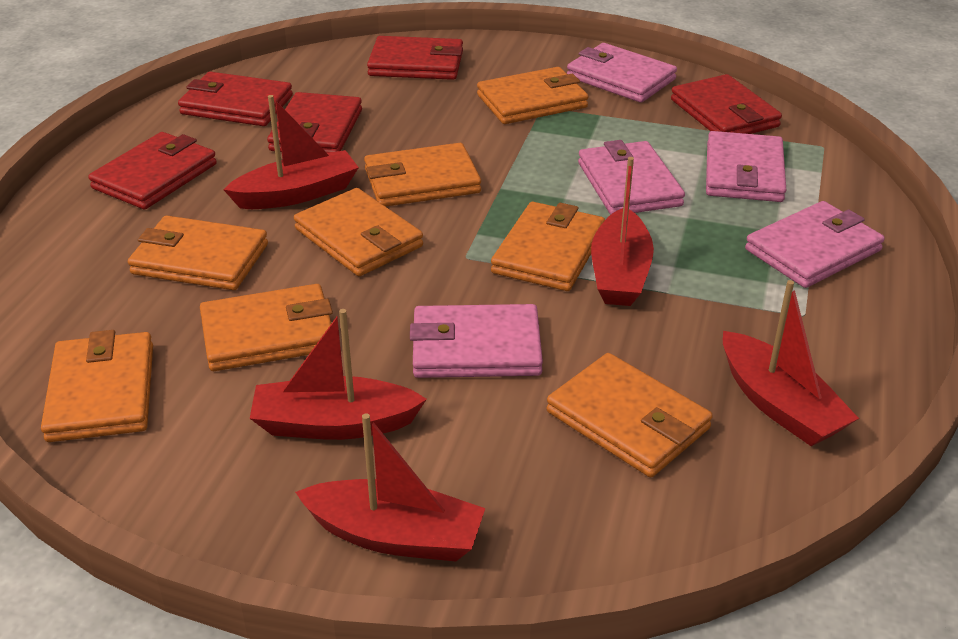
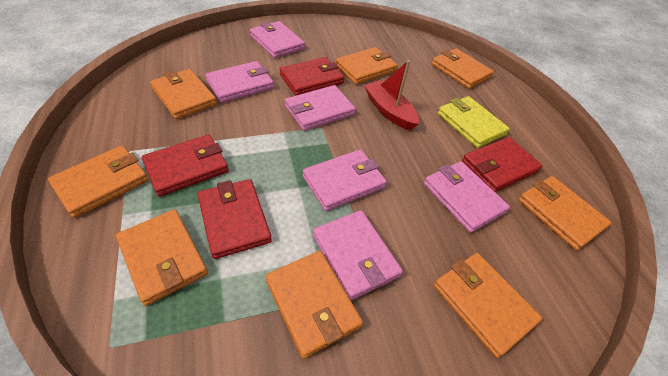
pink wallet: 5 -> 6
red boat: 5 -> 1
red wallet: 5 -> 4
yellow wallet: 0 -> 1

